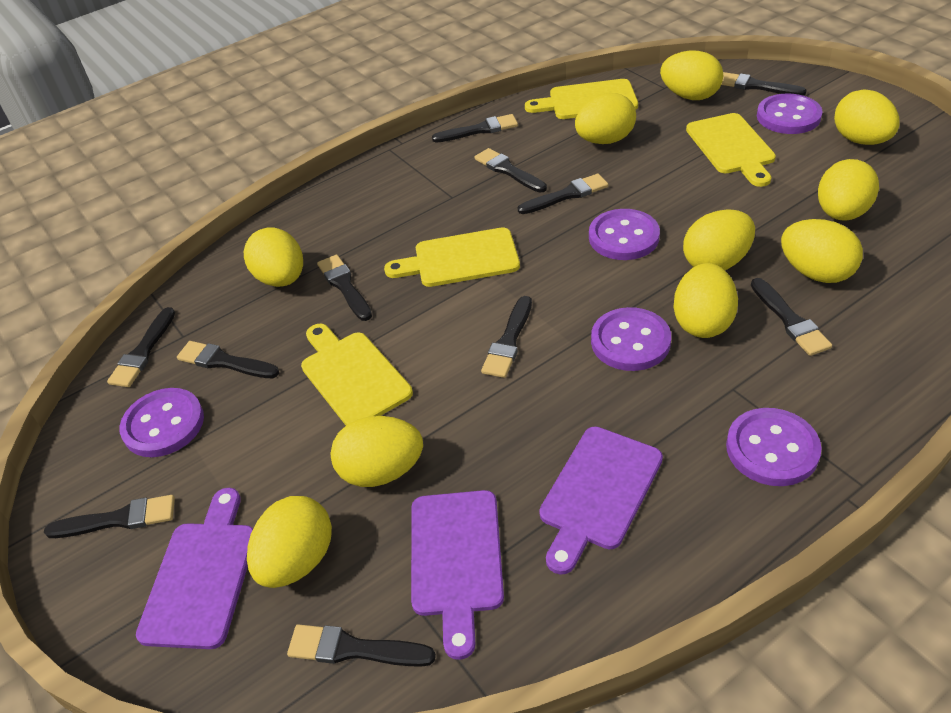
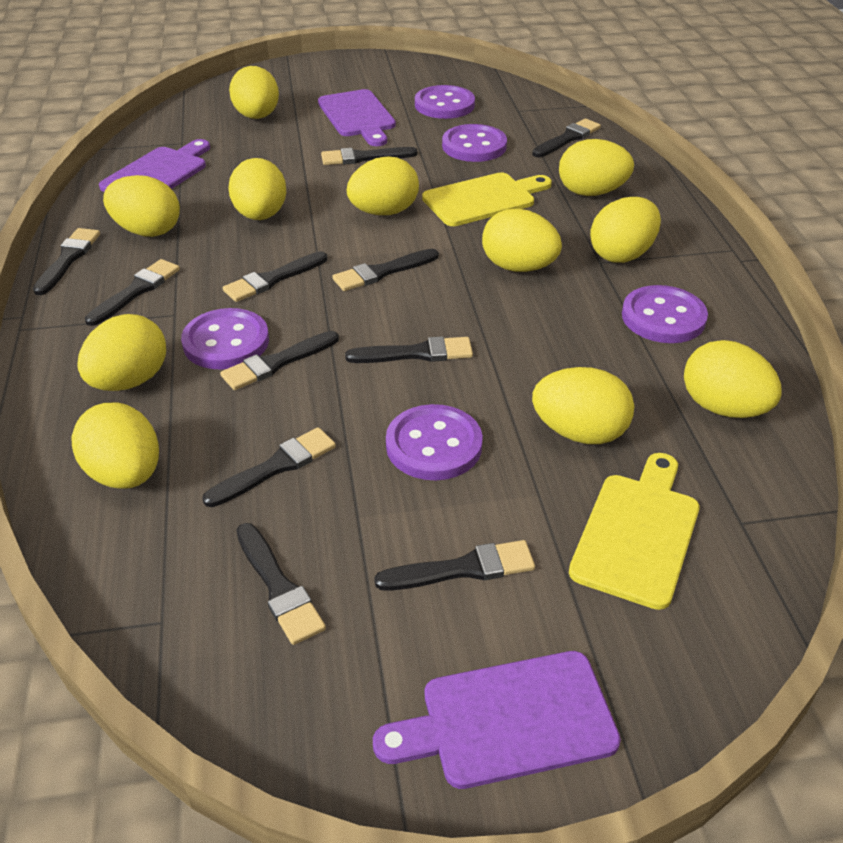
yellow cutting board: 4 -> 2
yellow egg: 10 -> 11

